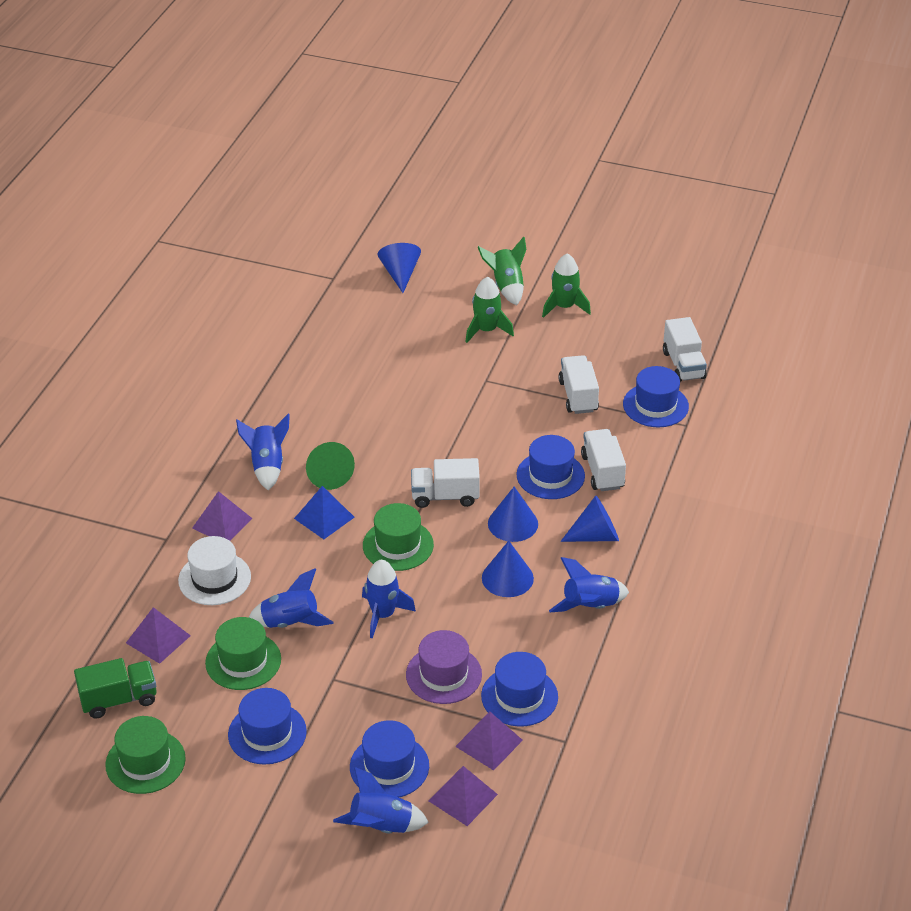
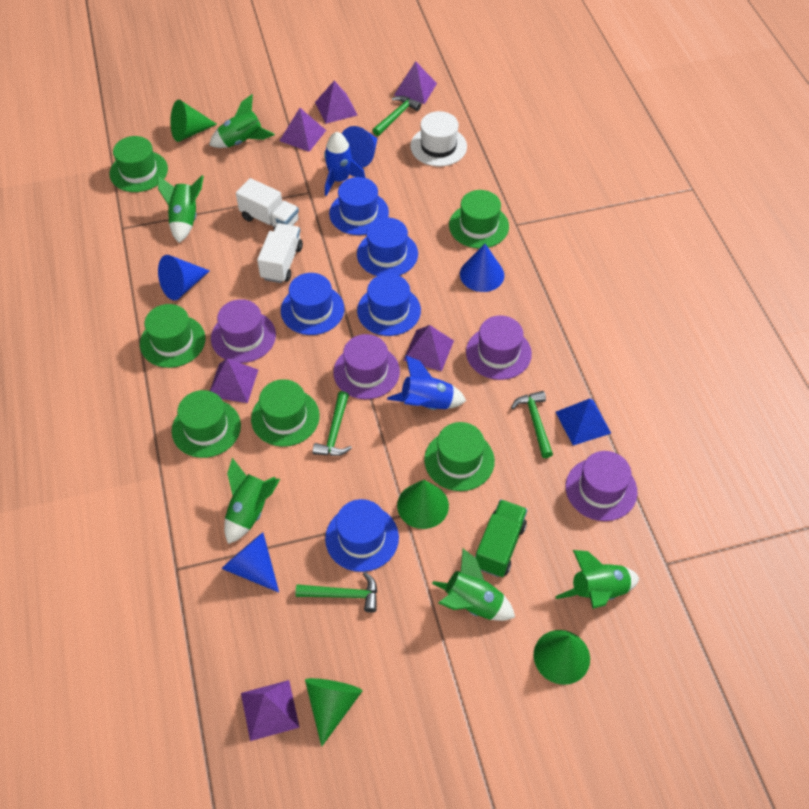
blue rocket: 5 -> 2
green cone: 1 -> 4
green hammer: 0 -> 4
green hat: 3 -> 6
green rocket: 3 -> 5
purple hat: 1 -> 4
purple pyramid: 4 -> 6
white truck: 4 -> 2

